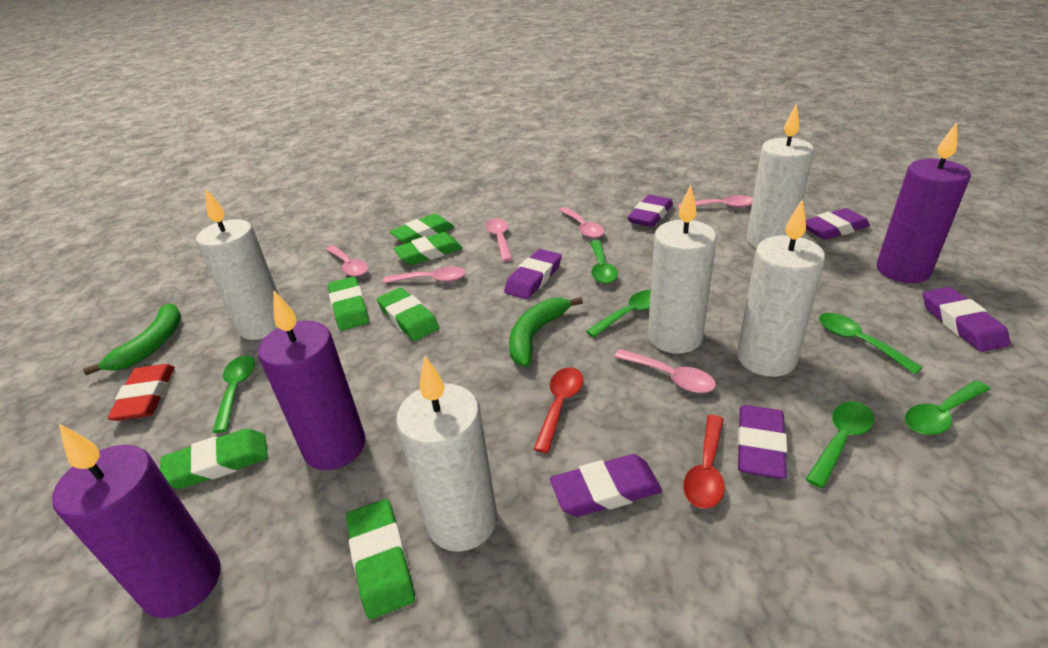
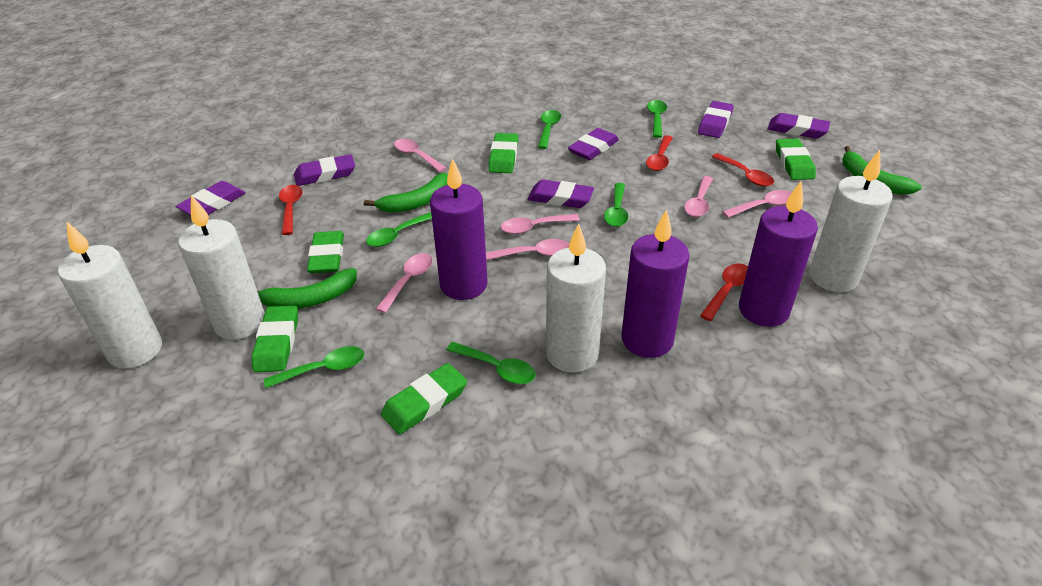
green banana: 2 -> 3
green eraser: 6 -> 5
red eraser: 1 -> 0
red spoon: 2 -> 4
white candle: 5 -> 4

